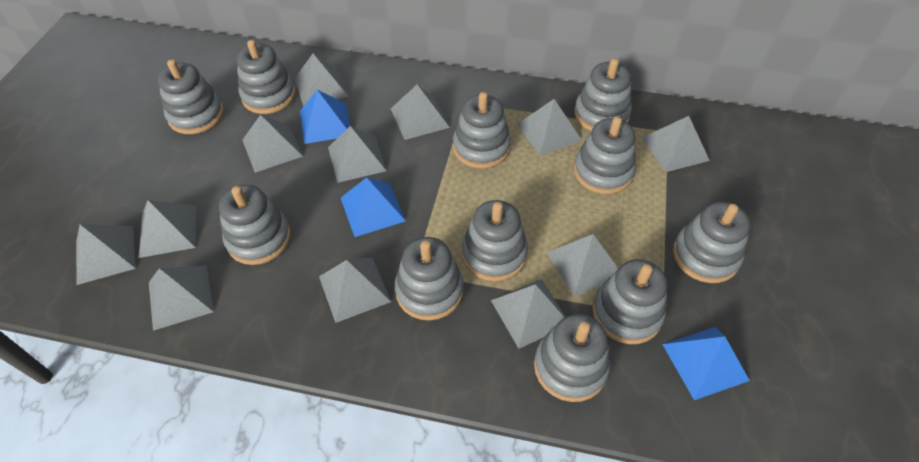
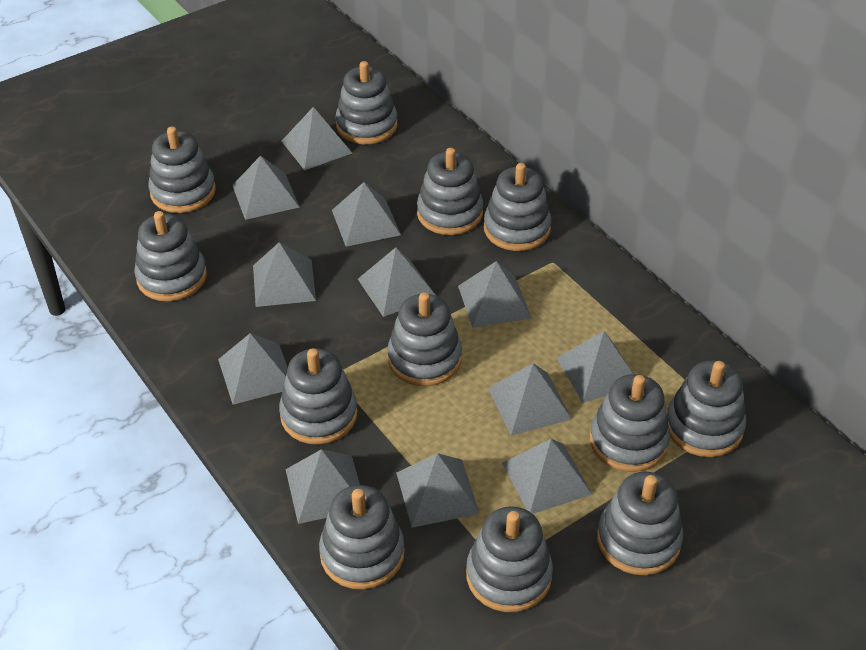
blue pyramid: 3 -> 0
grey stacking toy: 11 -> 12

